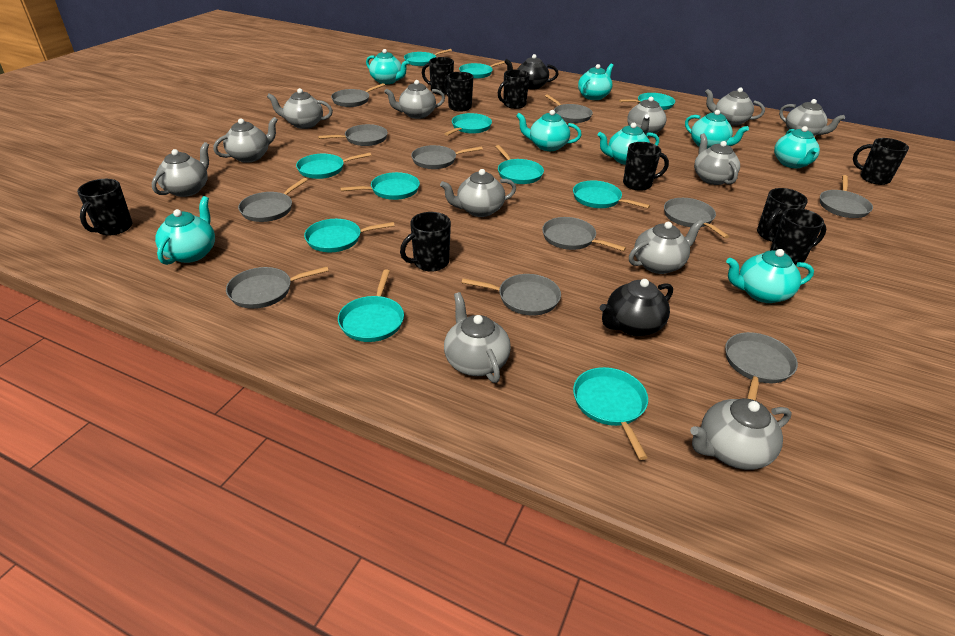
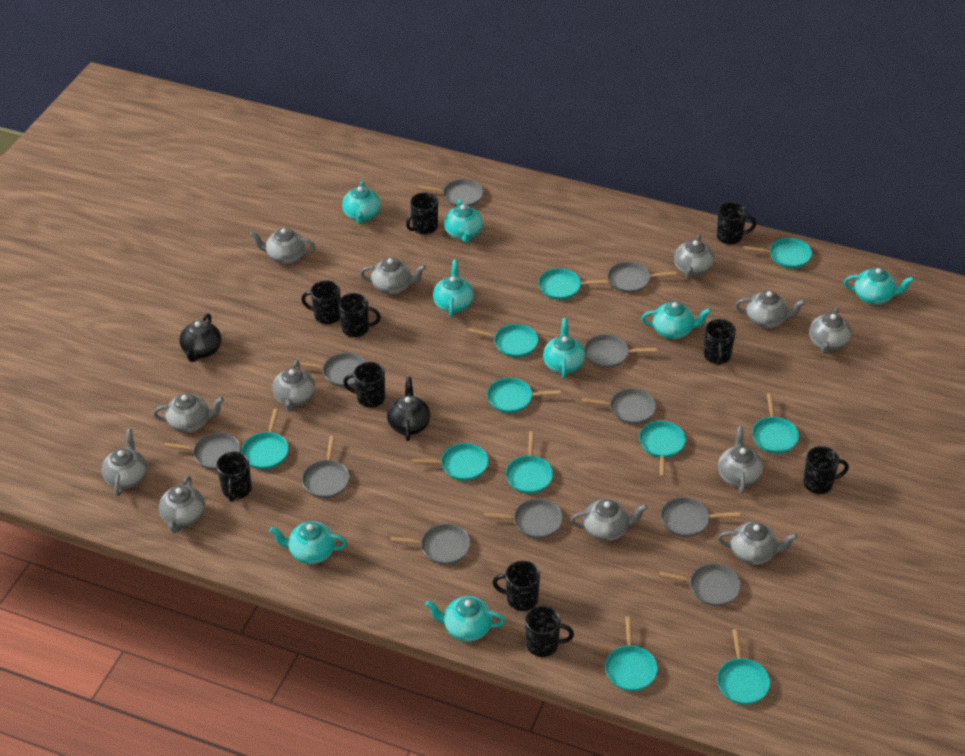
black mug: 9 -> 10

